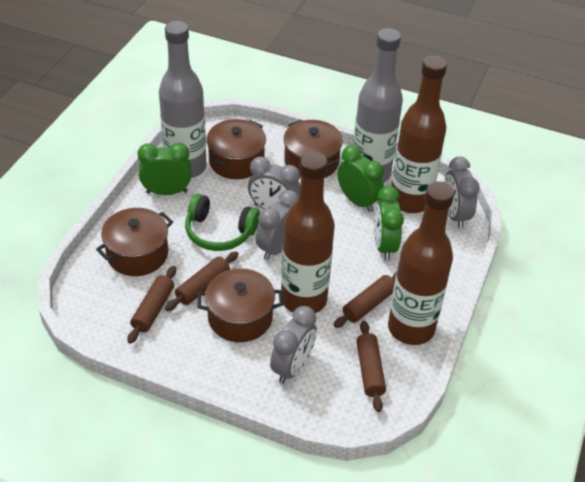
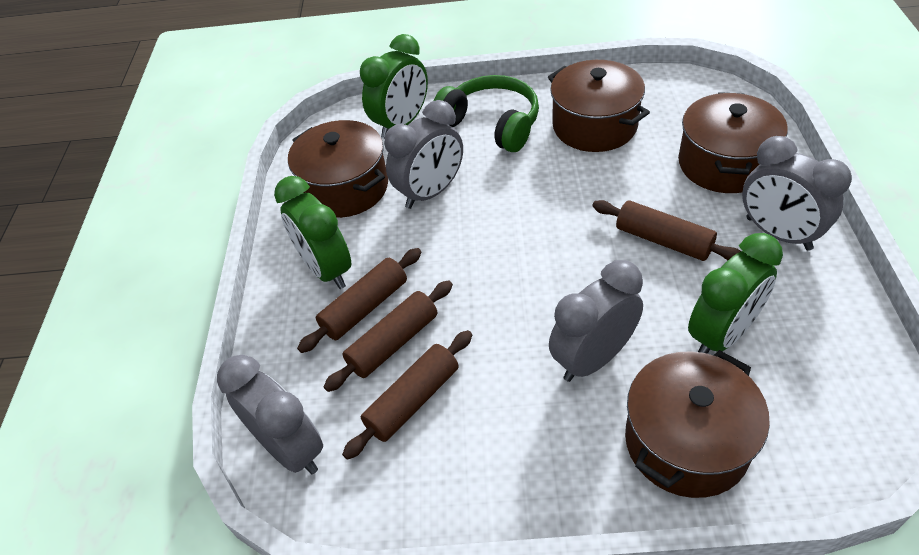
brown bottle: 3 -> 0
grey bottle: 2 -> 0

